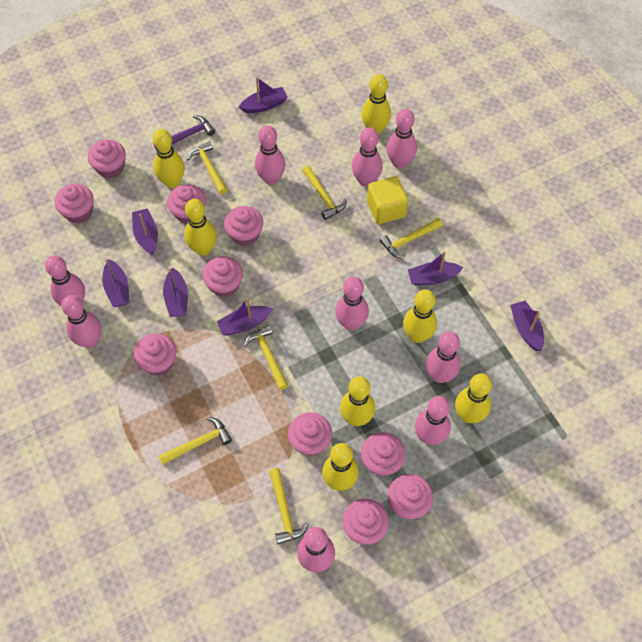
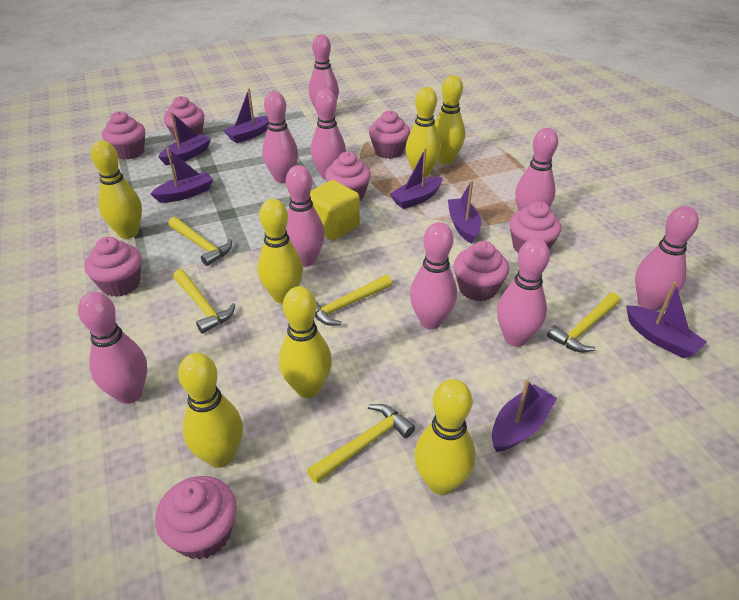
pink cupcake: 10 -> 8
purple hammer: 1 -> 0
yellow hammer: 6 -> 5

